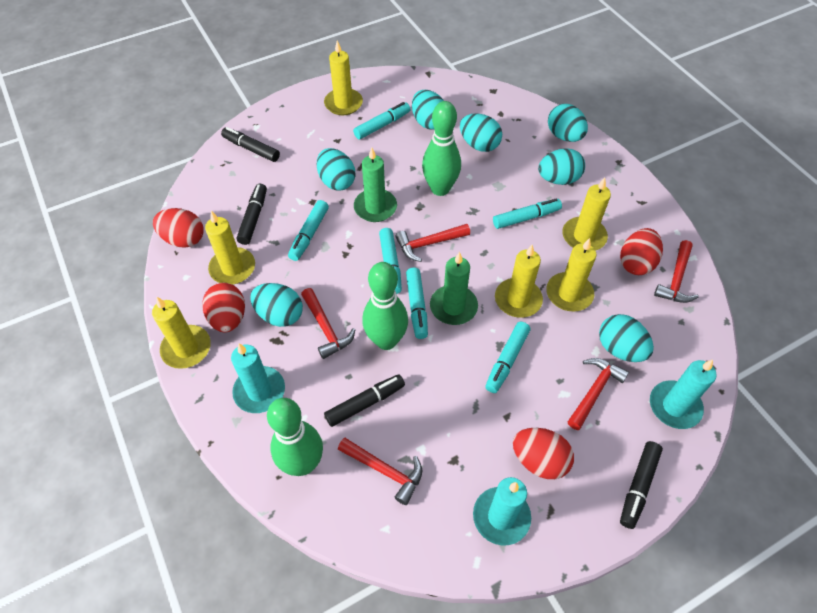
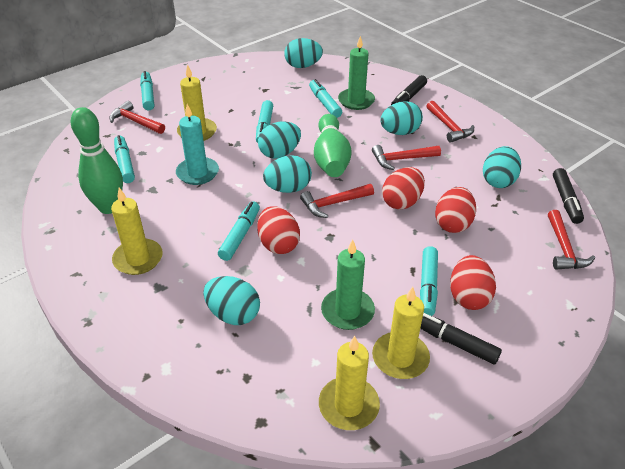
black marker: 4 -> 3
green bowling pin: 3 -> 2
turquoise candle: 3 -> 1
turquoise egg: 7 -> 6
yellow candle: 6 -> 4

